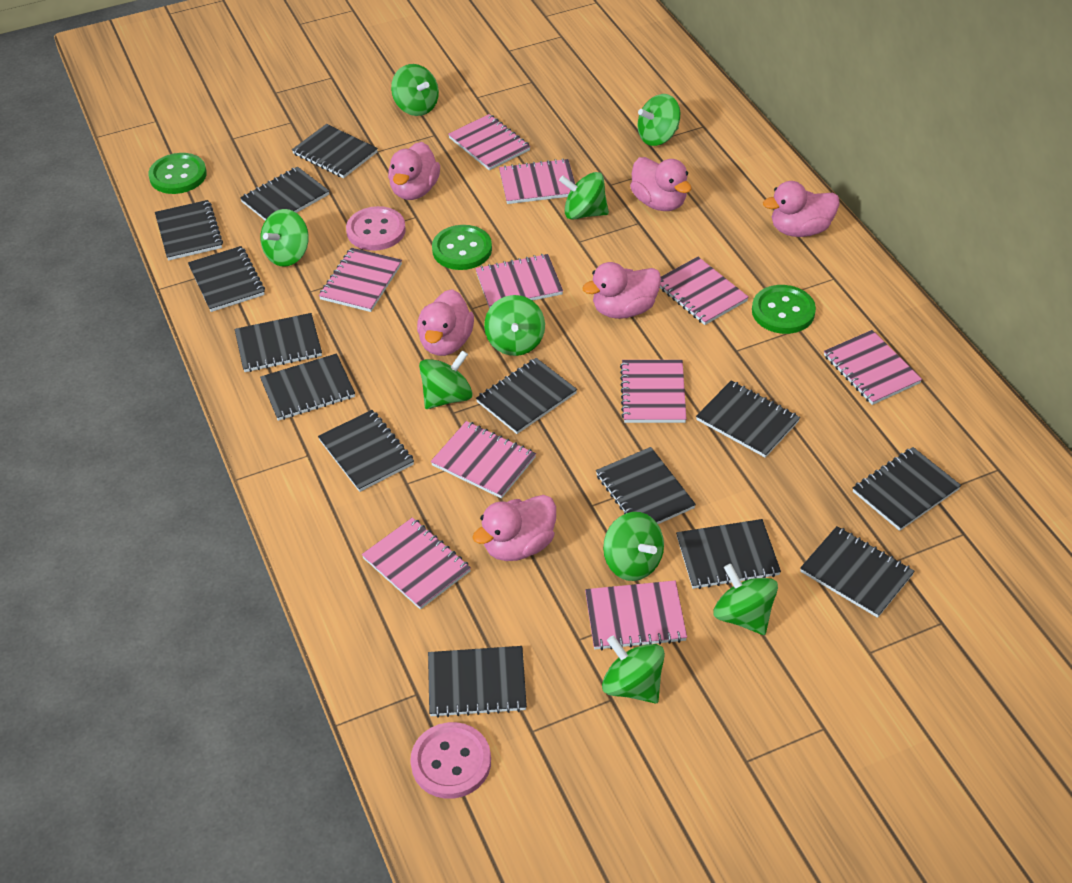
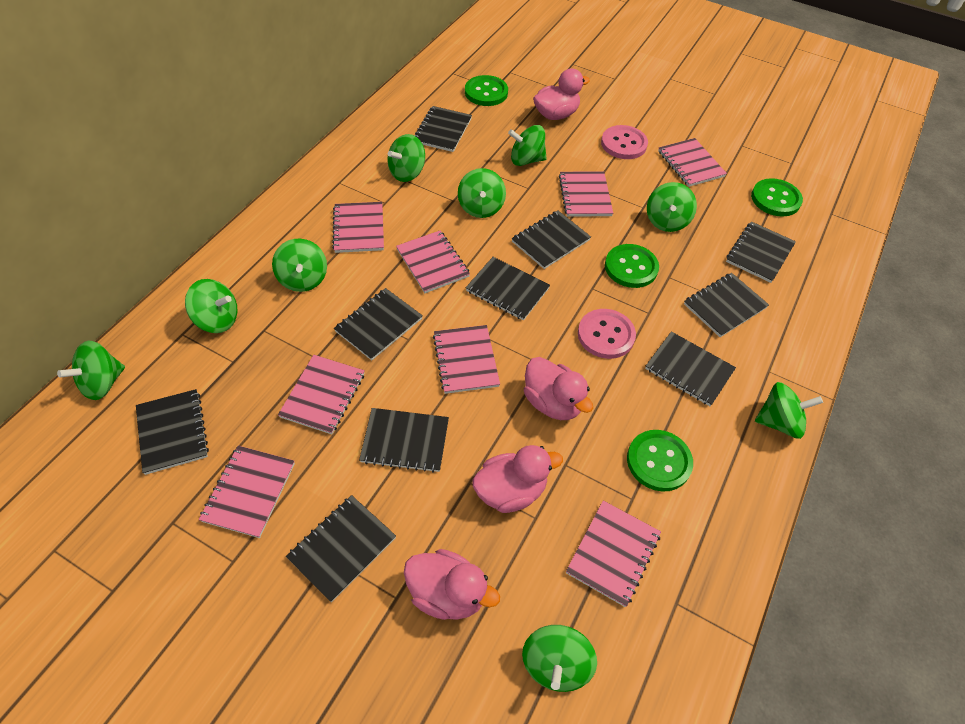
black notebook: 14 -> 10
green button: 3 -> 4
pink duck: 6 -> 4
pink notebook: 10 -> 8

